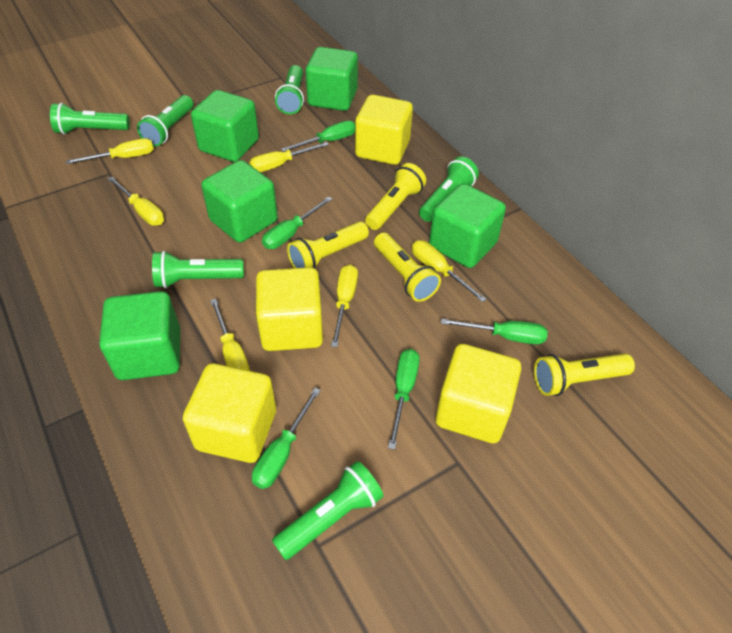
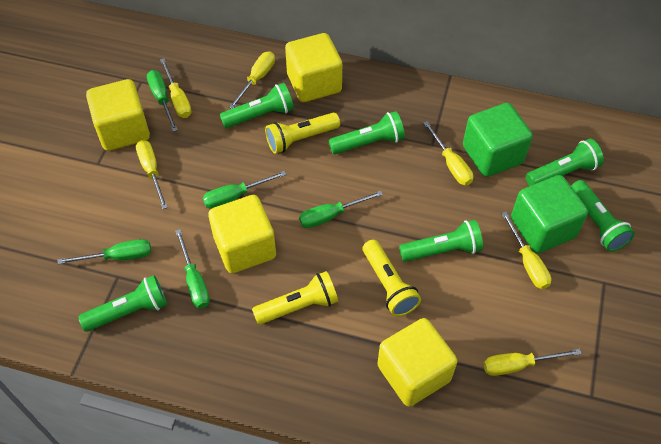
green cube: 5 -> 2
yellow flashlight: 4 -> 3

